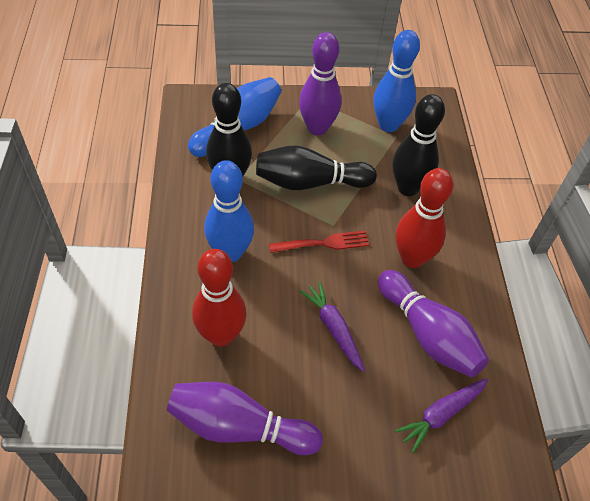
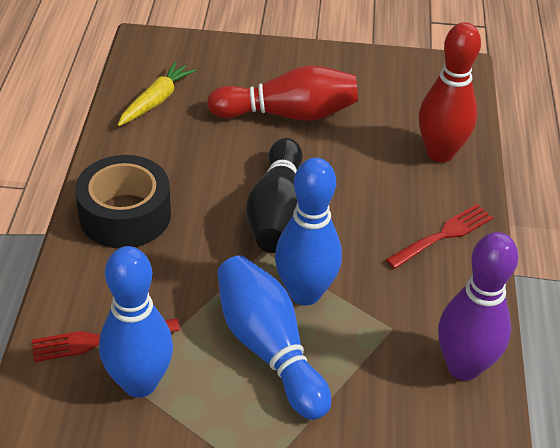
black bowling pin: 3 -> 1
black tape: 0 -> 1
purple bowling pin: 3 -> 1
purple carrot: 2 -> 0
red fork: 1 -> 2
yellow carrot: 0 -> 1

